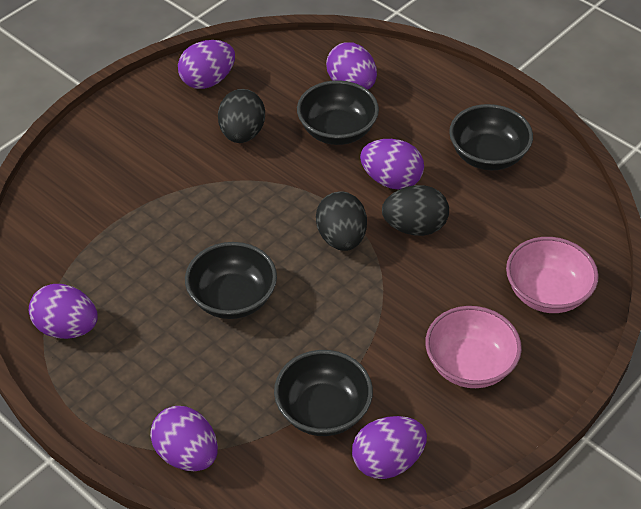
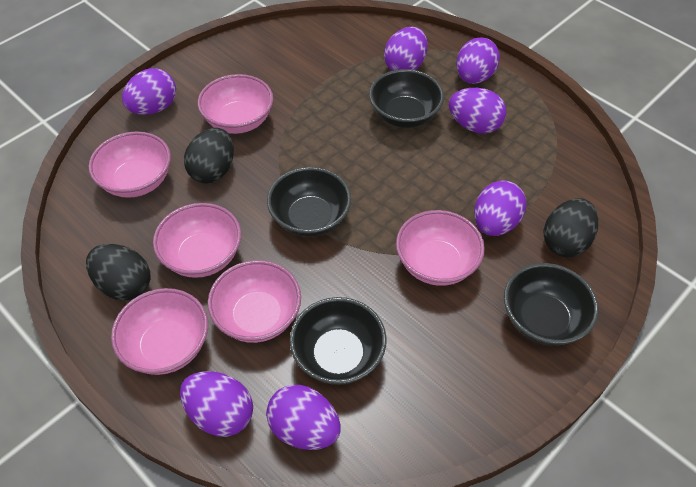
pink bowl: 2 -> 6
purple egg: 6 -> 7

